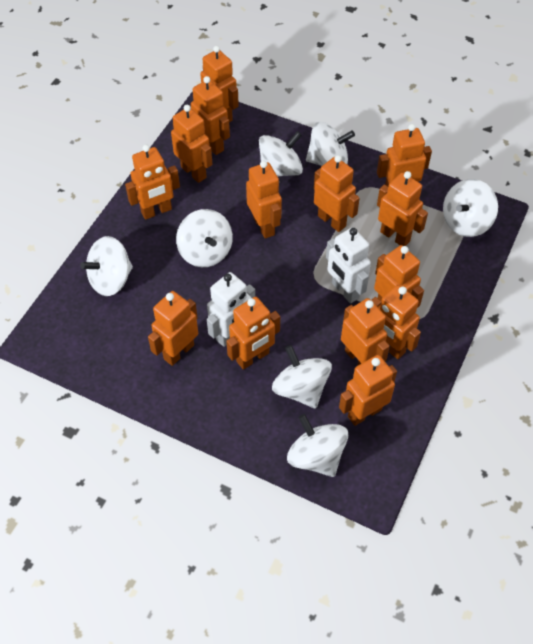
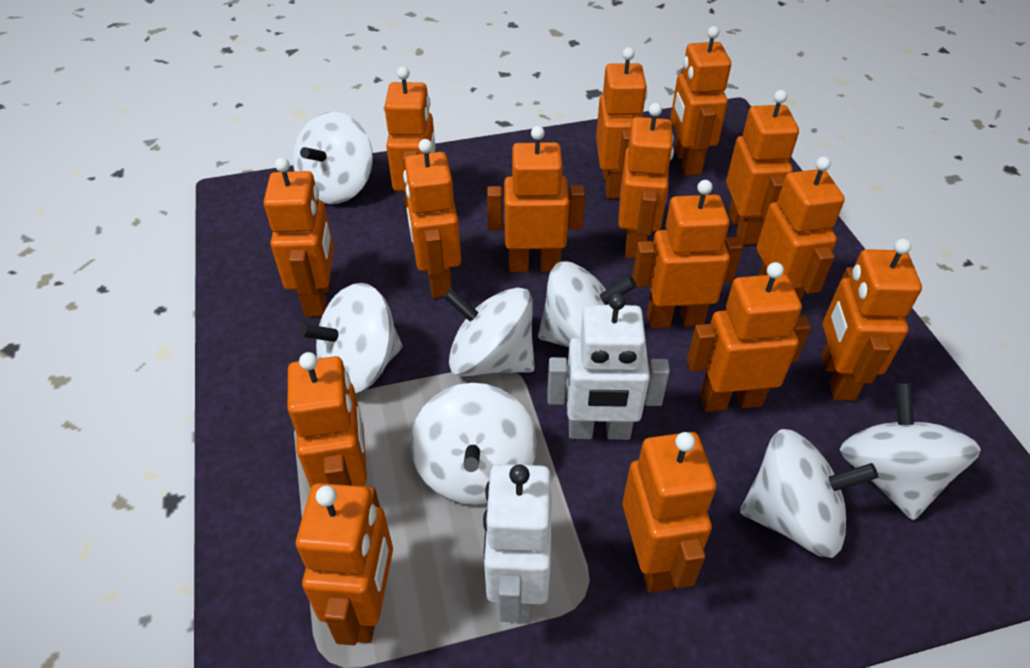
orange robot: 14 -> 15

